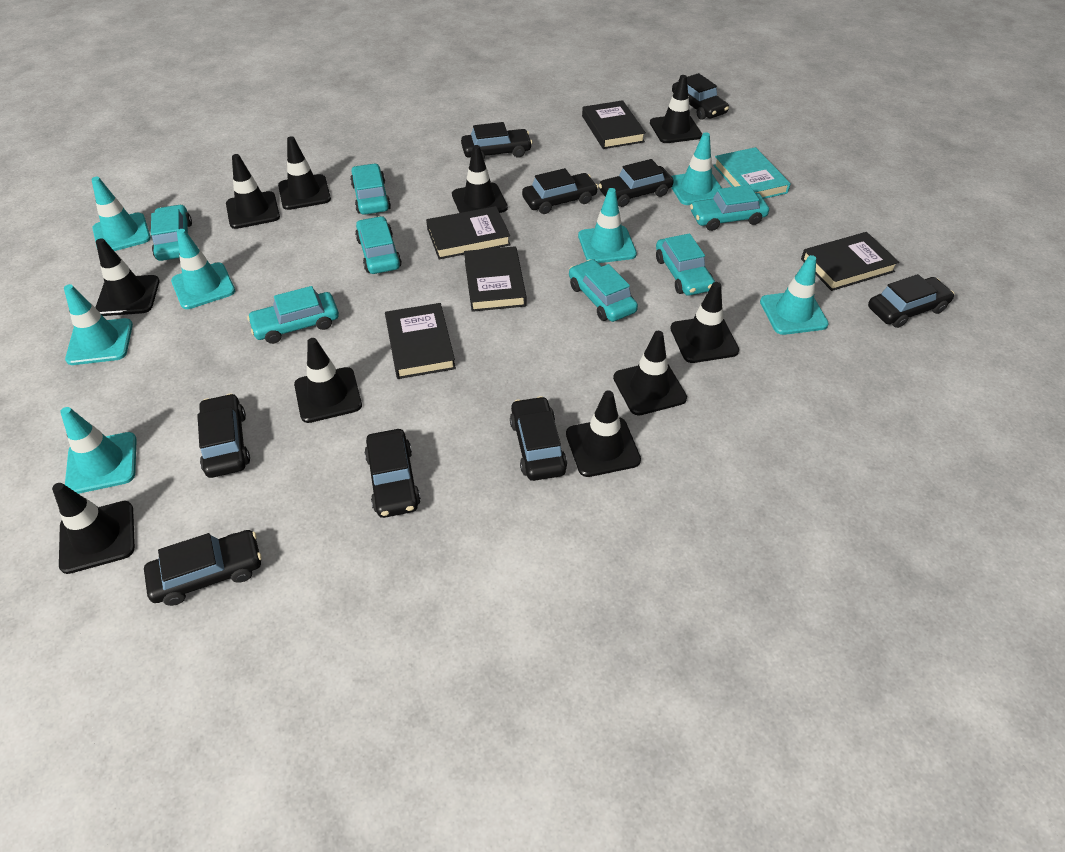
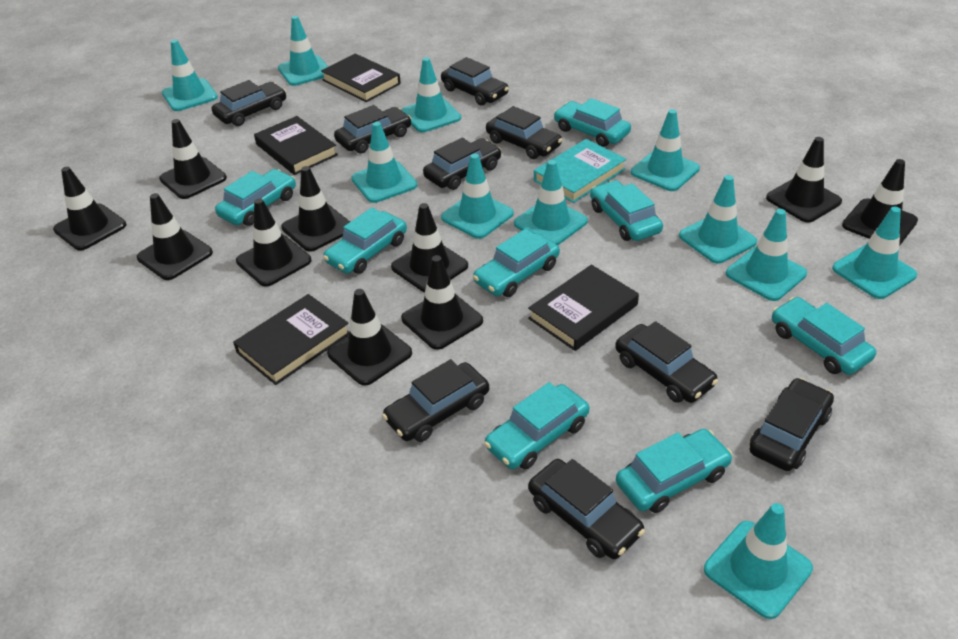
black book: 5 -> 4
turquoise car: 7 -> 8
turquoise traffic cone: 7 -> 11

